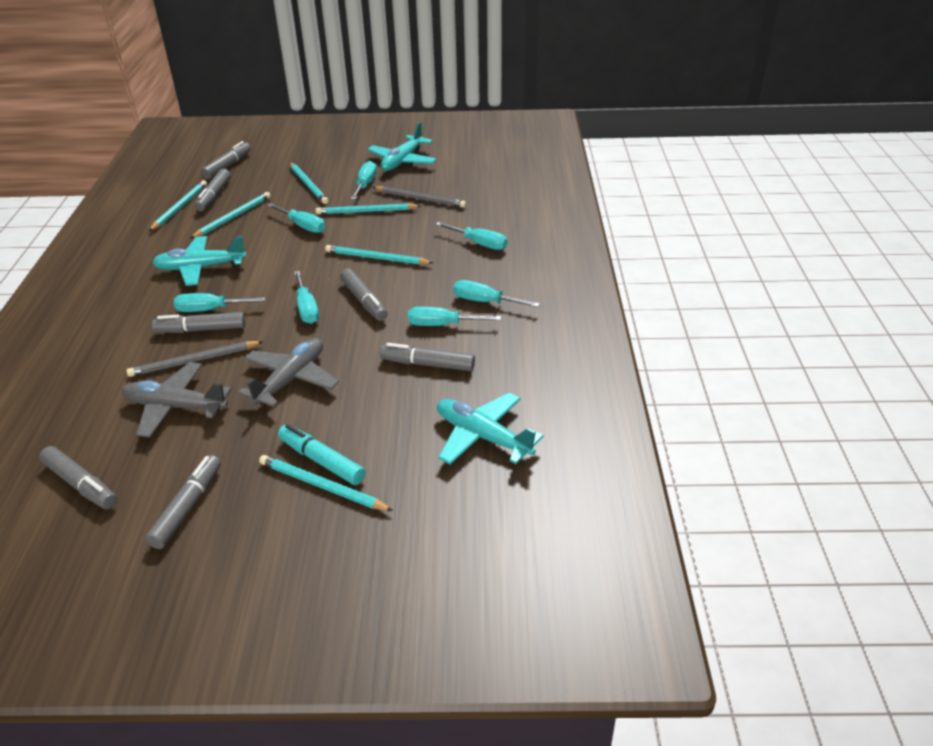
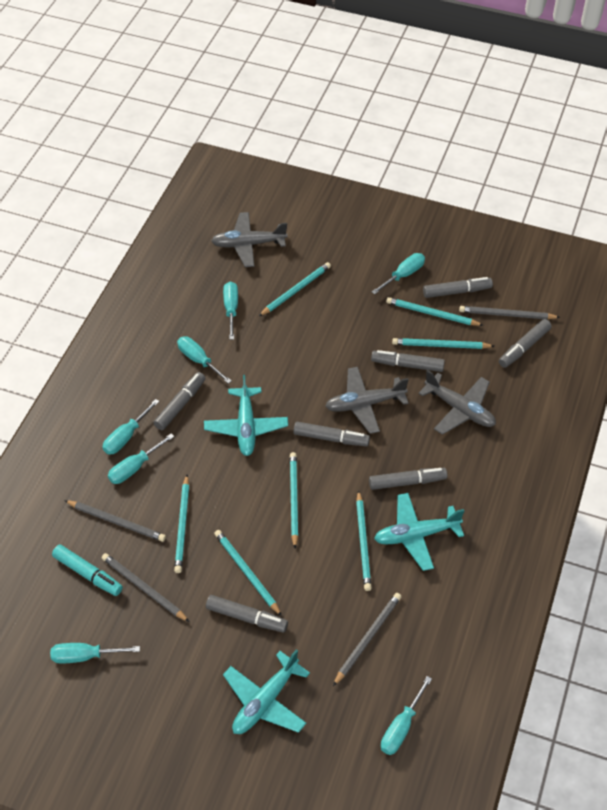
grey pencil: 2 -> 4
grey plane: 2 -> 3
turquoise pencil: 6 -> 7

